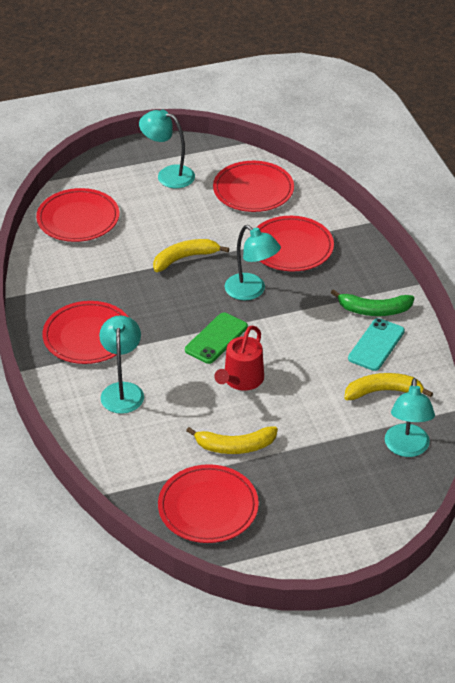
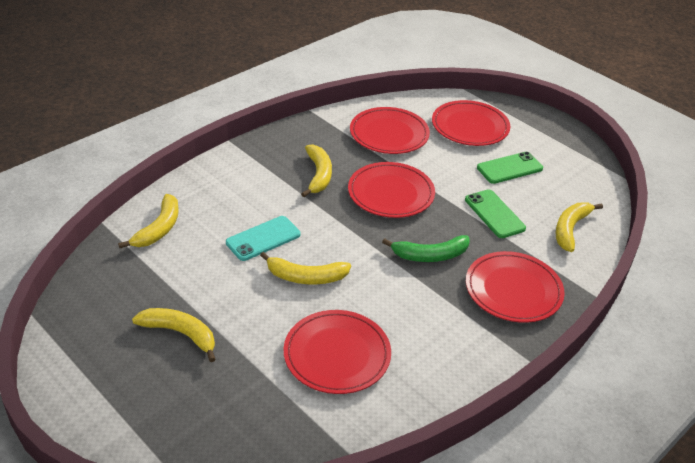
green phone: 1 -> 2
red watering can: 1 -> 0
turquoise lamp: 4 -> 0
yellow banana: 3 -> 5

